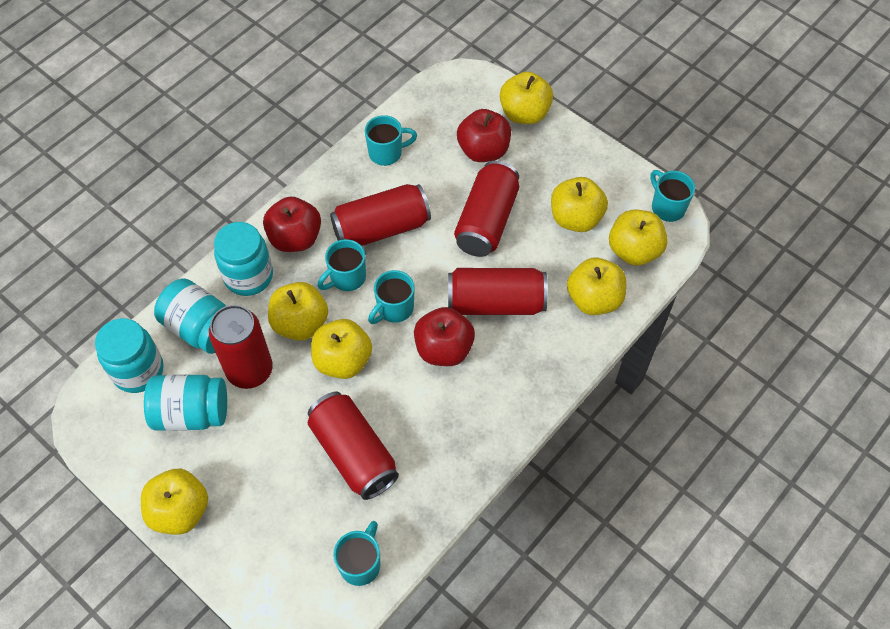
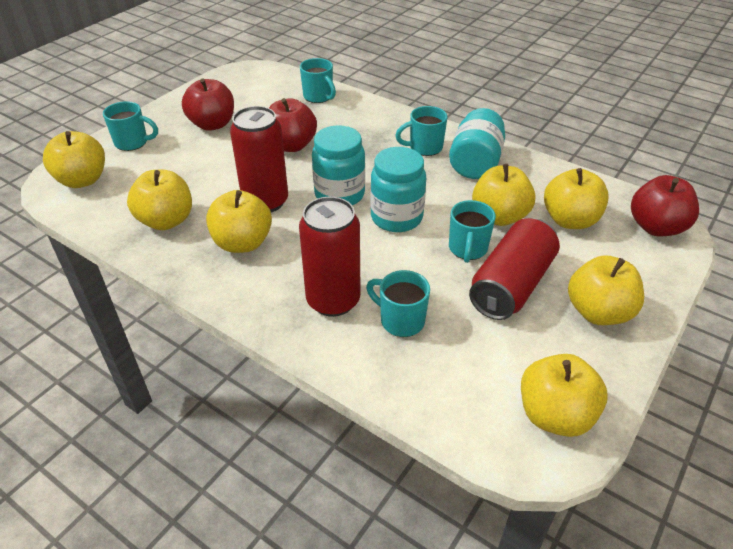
red can: 5 -> 3
turquoise jar: 4 -> 3

